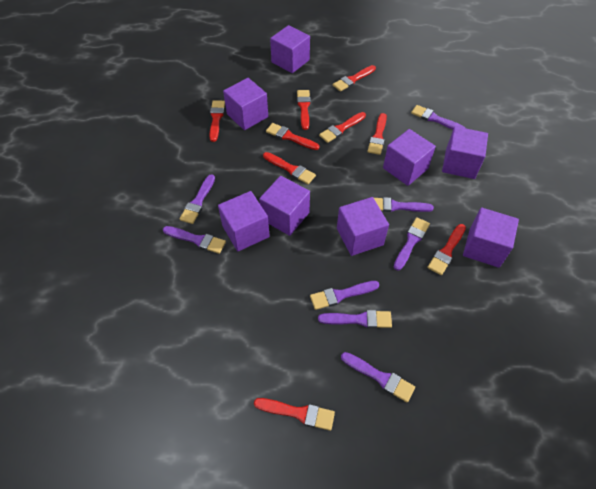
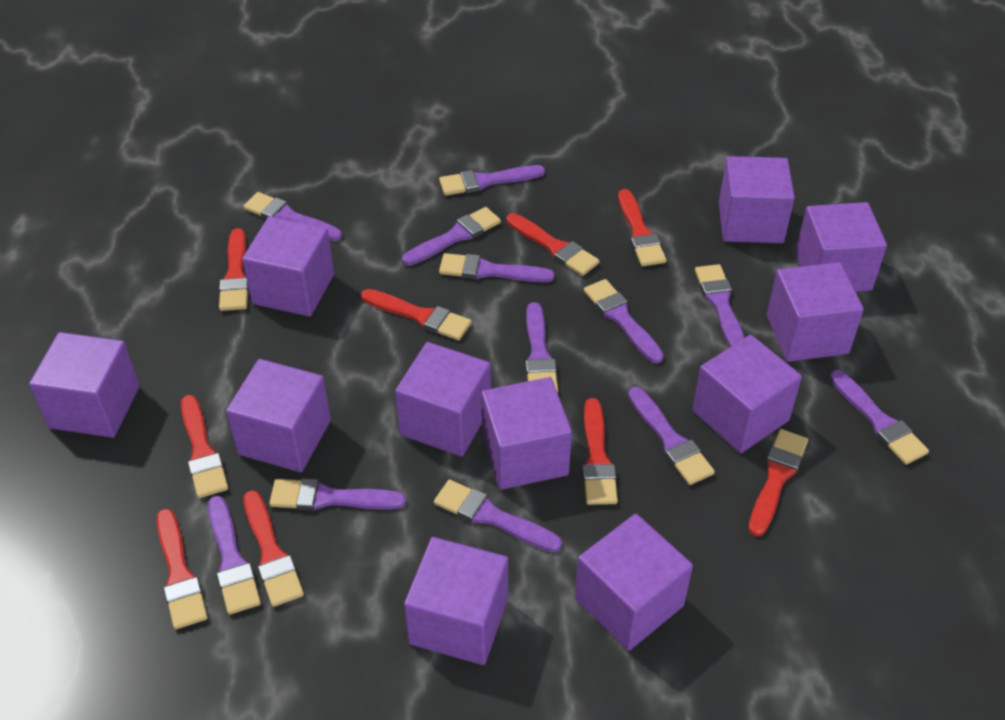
purple brush: 8 -> 12
purple cube: 8 -> 11

